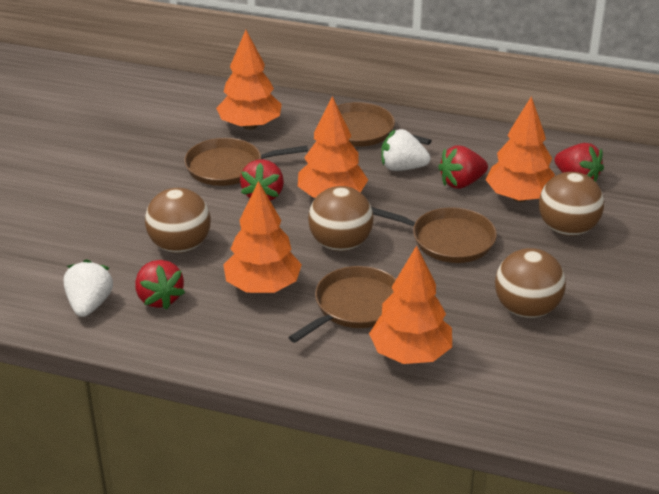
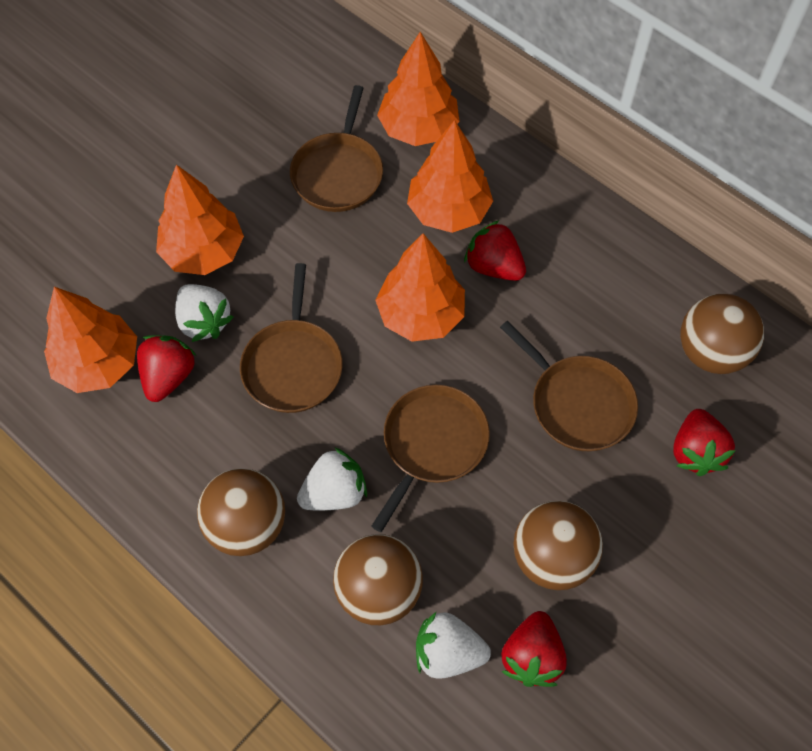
white strawberry: 2 -> 3

